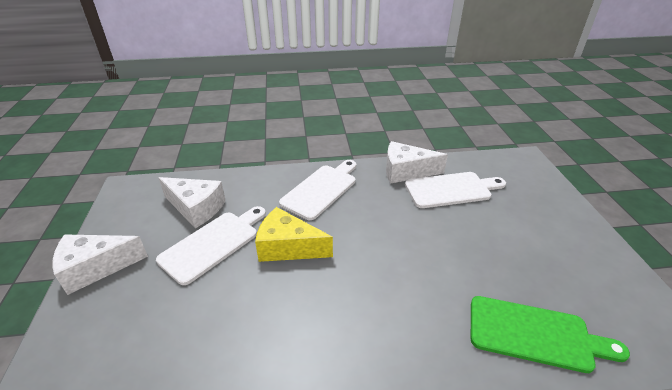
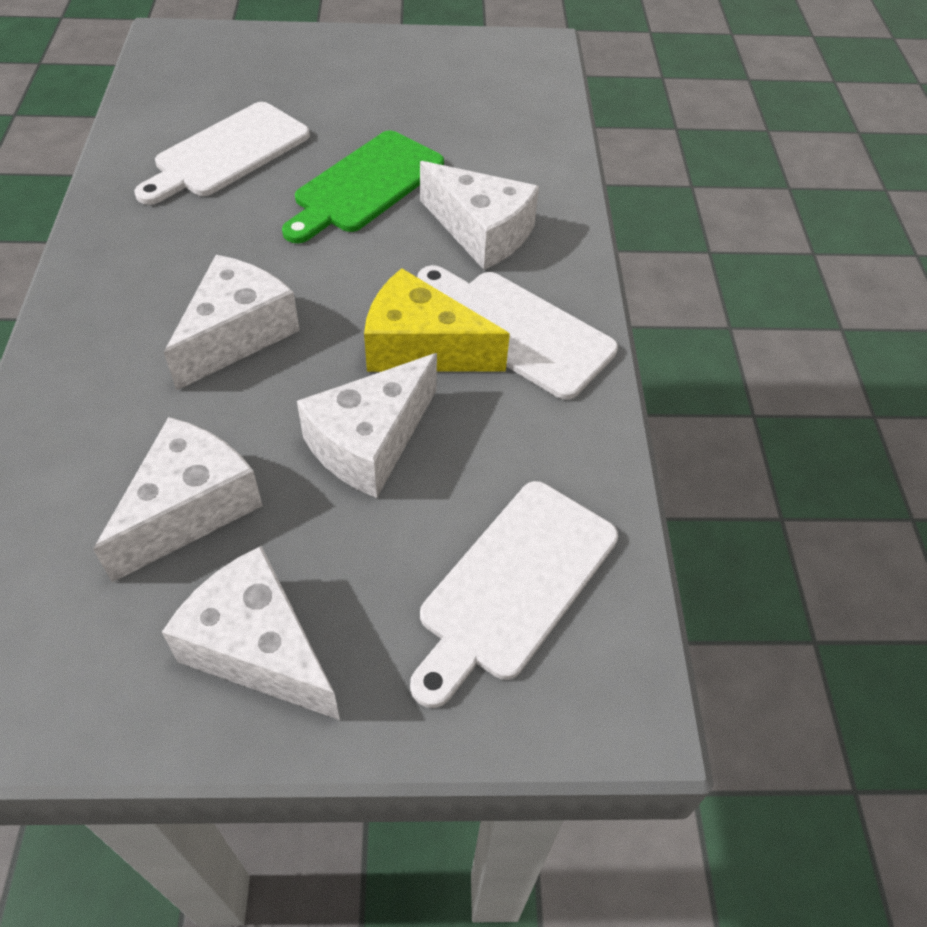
white cheese: 3 -> 5

